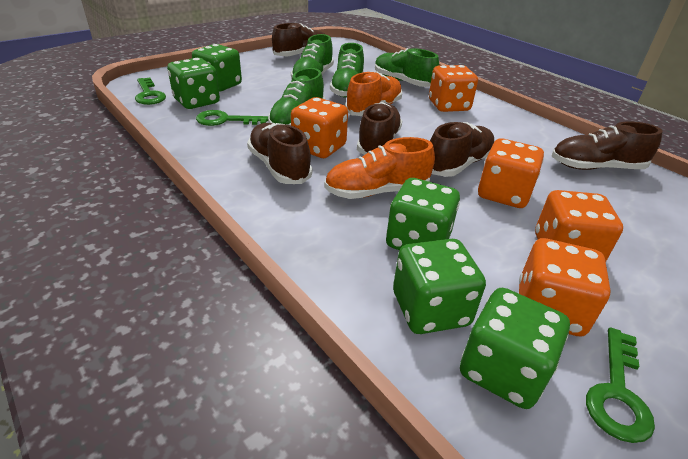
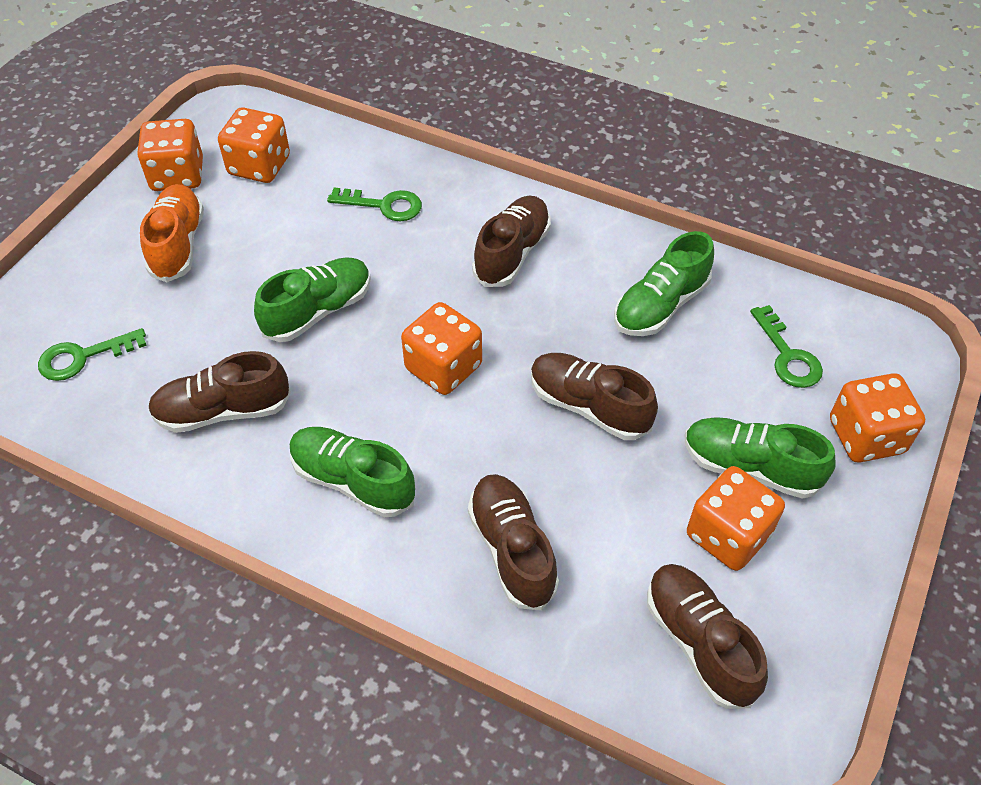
green dice: 5 -> 0
orange shoe: 2 -> 1

